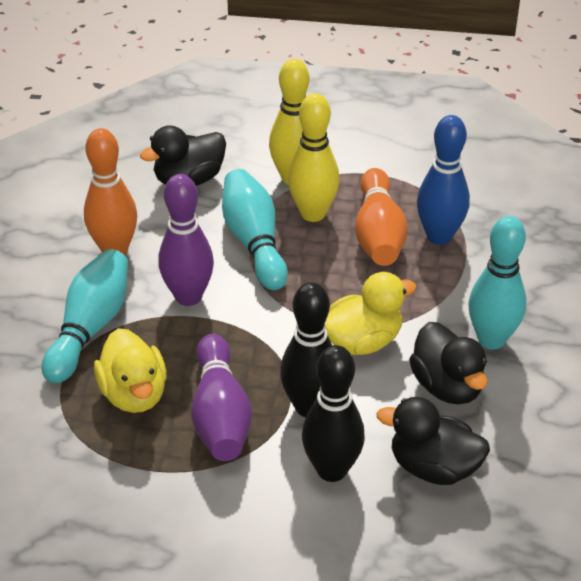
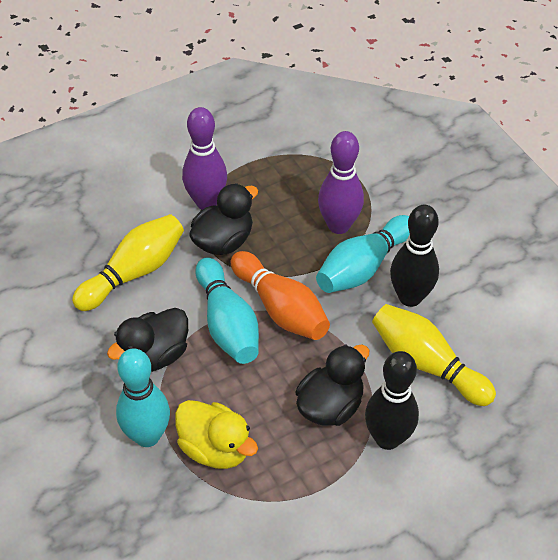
blue bowling pin: 1 -> 0
orange bowling pin: 2 -> 1
yellow duck: 2 -> 1

